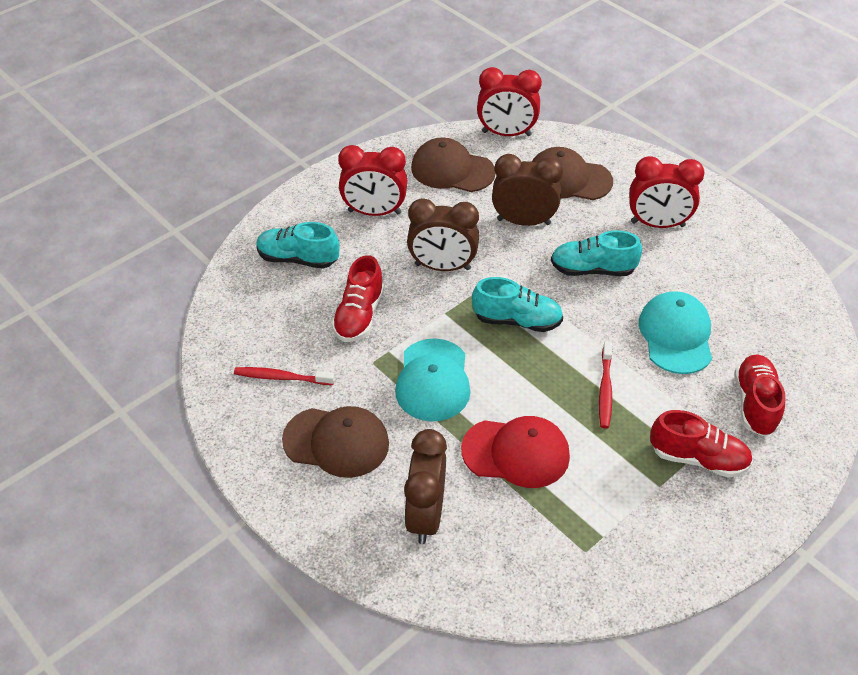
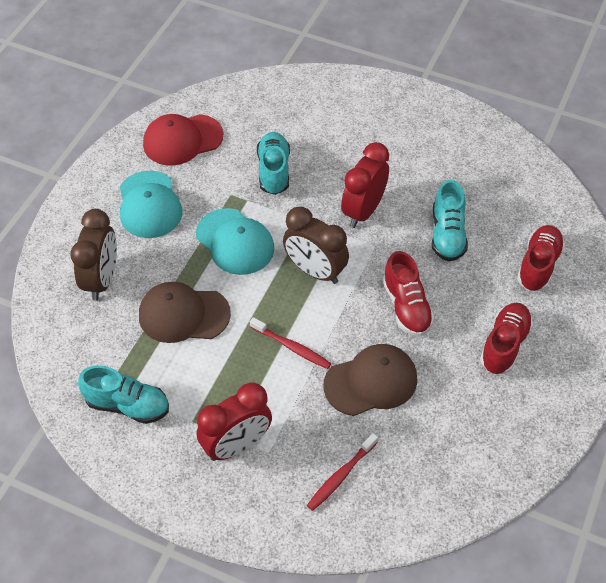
brown cap: 3 -> 2
brown clock: 3 -> 2
red clock: 3 -> 2

